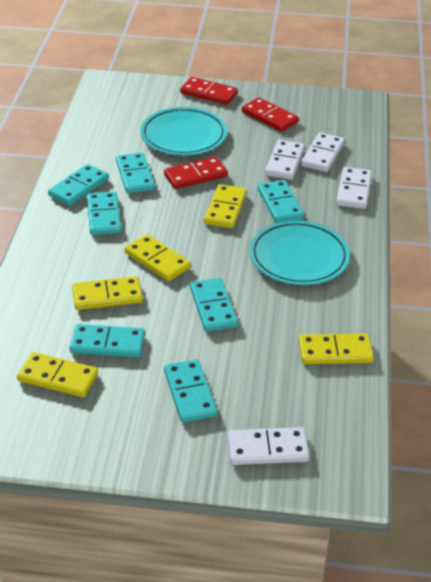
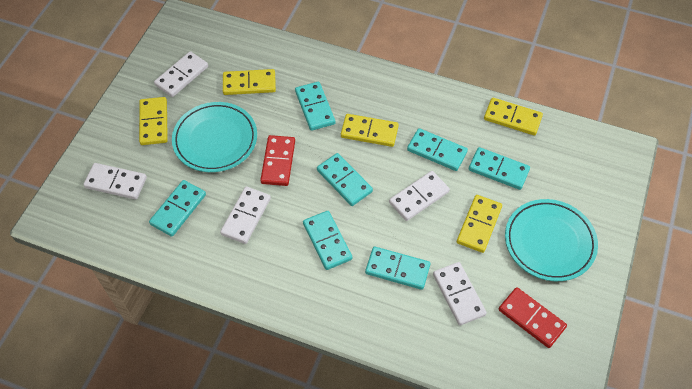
red domino: 3 -> 2
white domino: 4 -> 5

